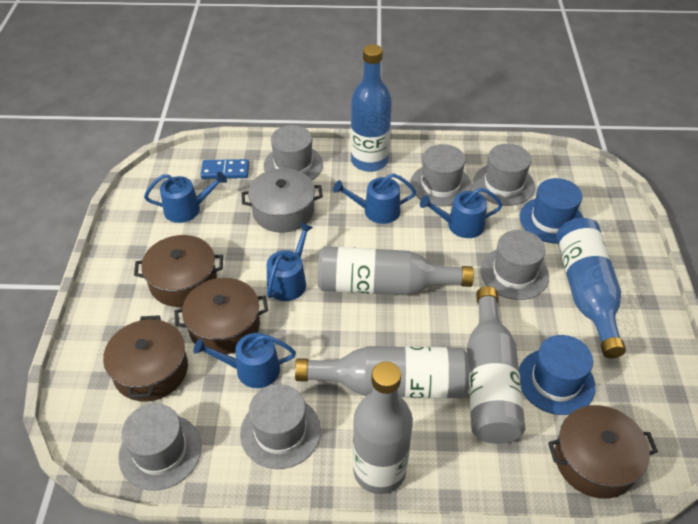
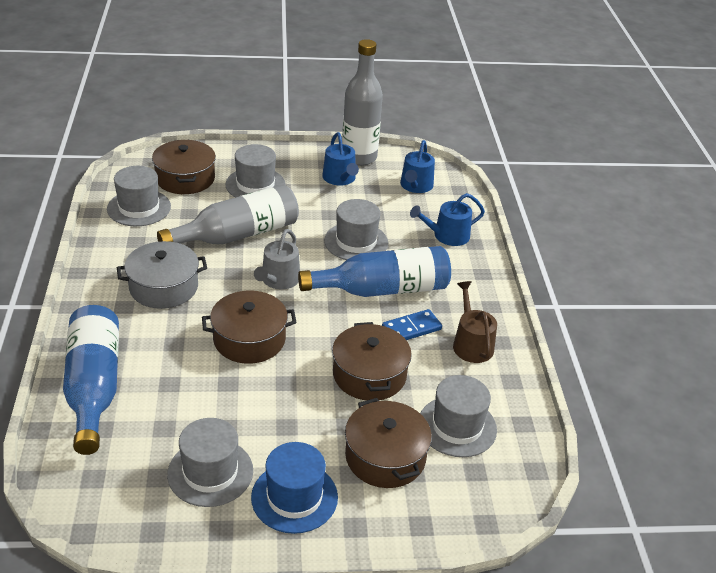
blue hat: 2 -> 1
blue watering can: 5 -> 3
brown watering can: 0 -> 1
grey bottle: 4 -> 2
grey hat: 6 -> 5
grey watering can: 0 -> 1

